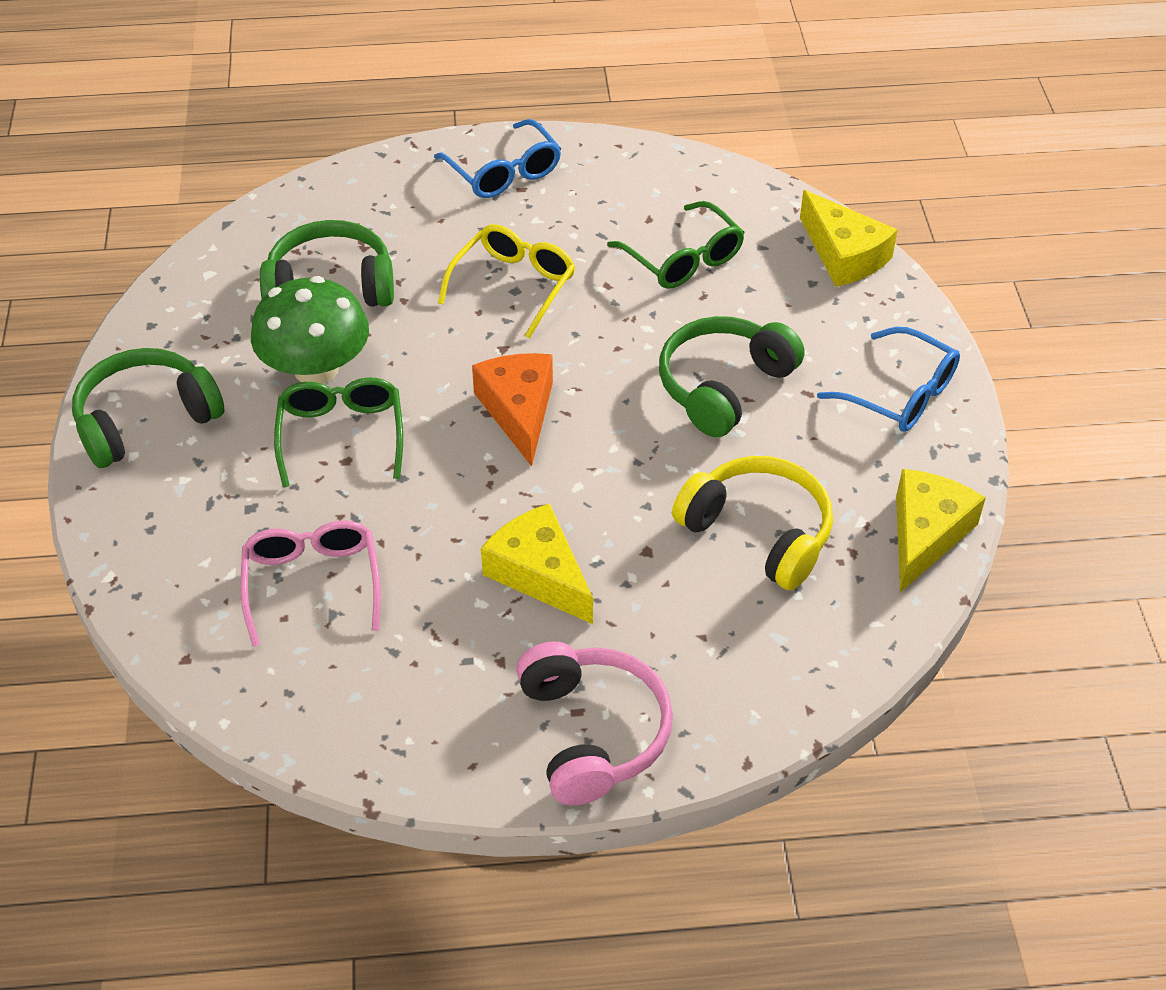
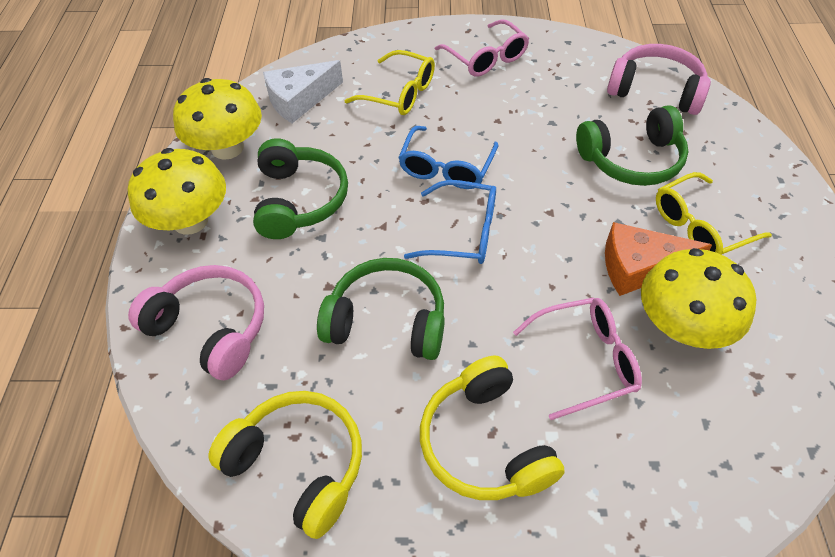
green glasses: 2 -> 0
green mushroom: 1 -> 0
pink glasses: 1 -> 2
pink headphones: 1 -> 2
white cheese: 0 -> 1
yellow cheese: 3 -> 0
yellow glasses: 1 -> 2
yellow headphones: 1 -> 2
yellow mushroom: 0 -> 3

